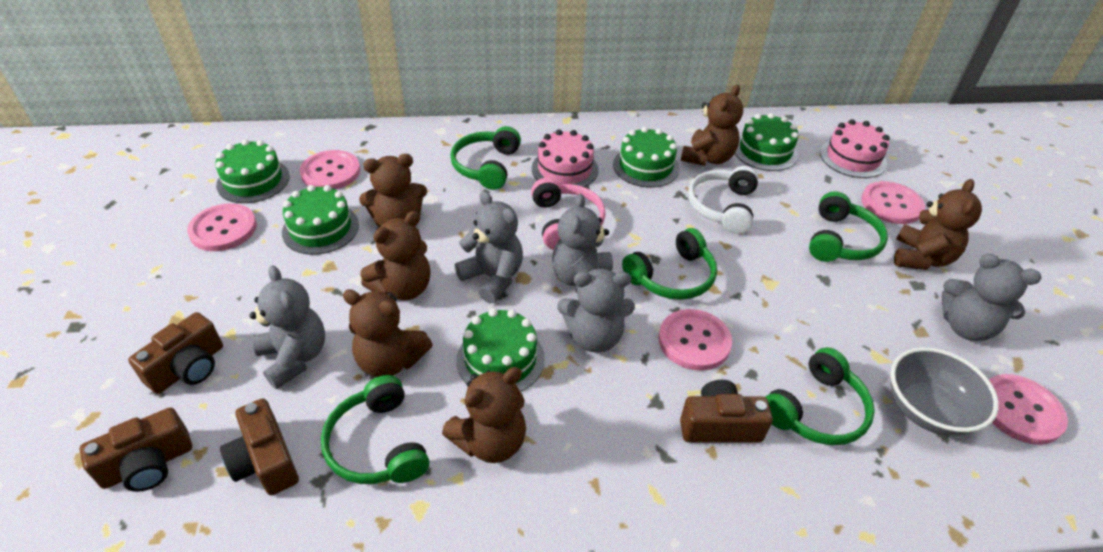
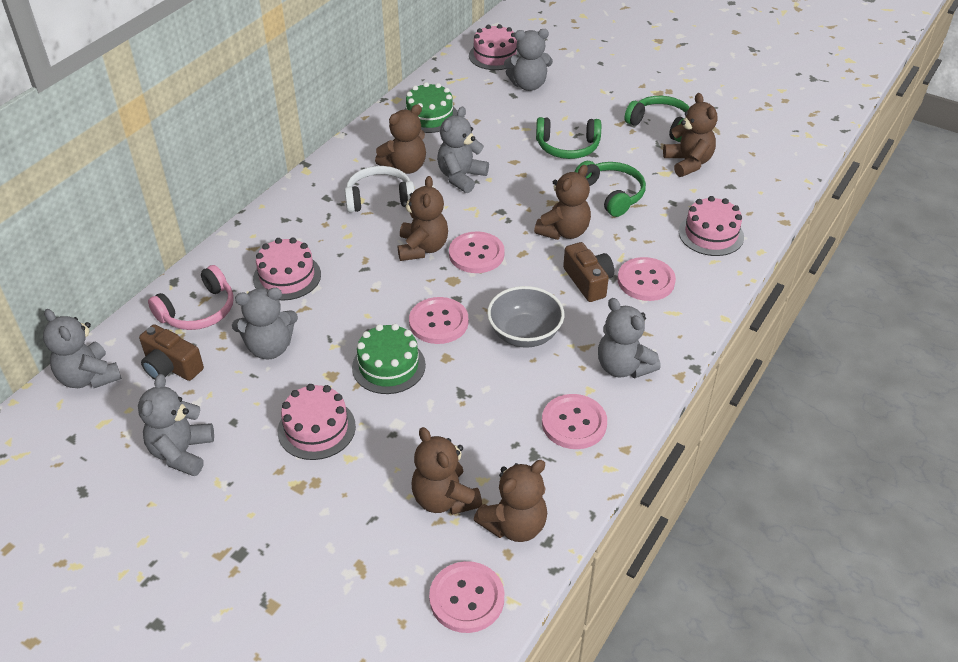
brown camera: 4 -> 2
green cake: 5 -> 2
green headphones: 5 -> 3
grey teddy bear: 5 -> 6
pink cake: 2 -> 4

